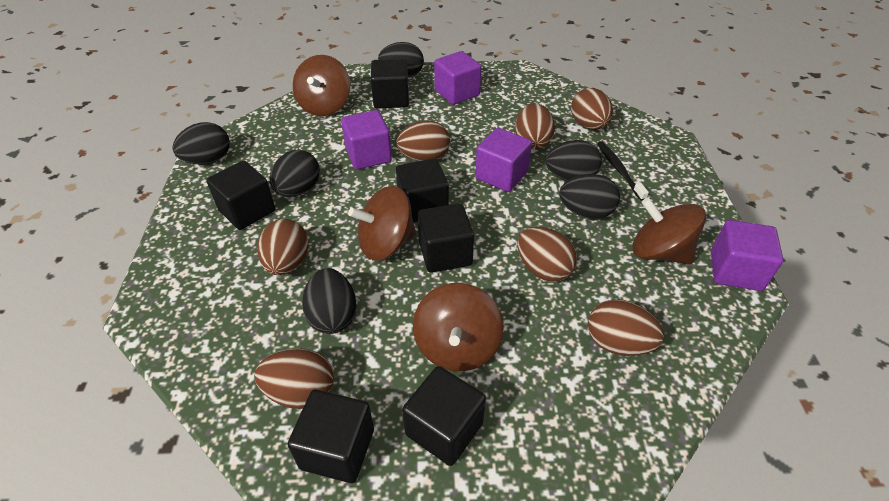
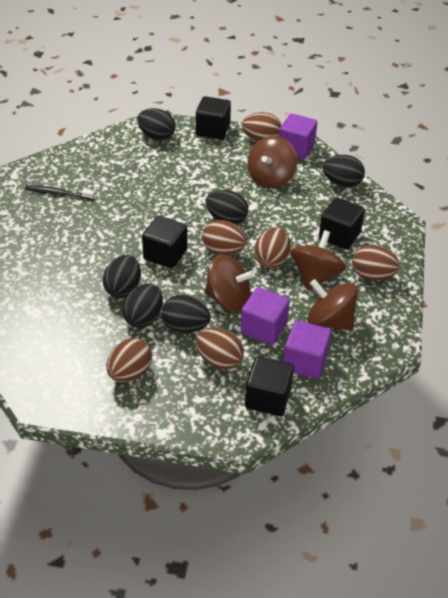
black cube: 6 -> 4
brown egg: 7 -> 6
purple cube: 4 -> 3

